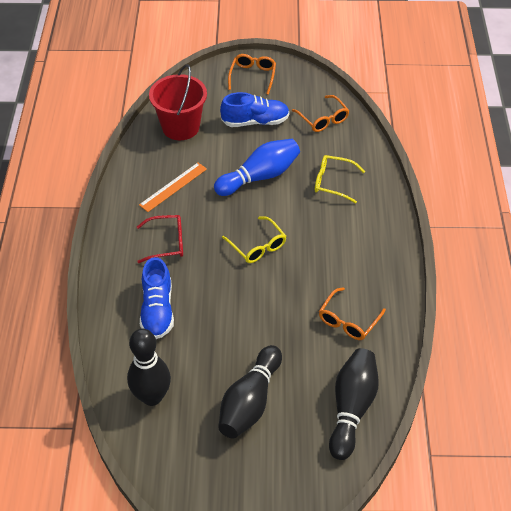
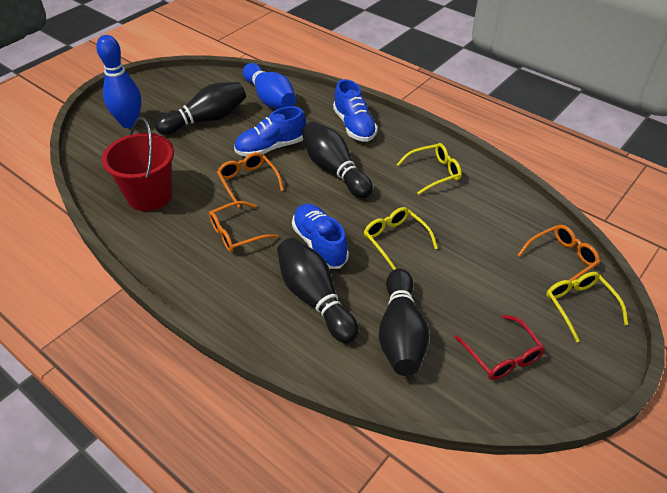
black bowling pin: 3 -> 4
blue bowling pin: 1 -> 2
blue shoe: 2 -> 3
orange ruler: 1 -> 0
yellow glasses: 2 -> 3

